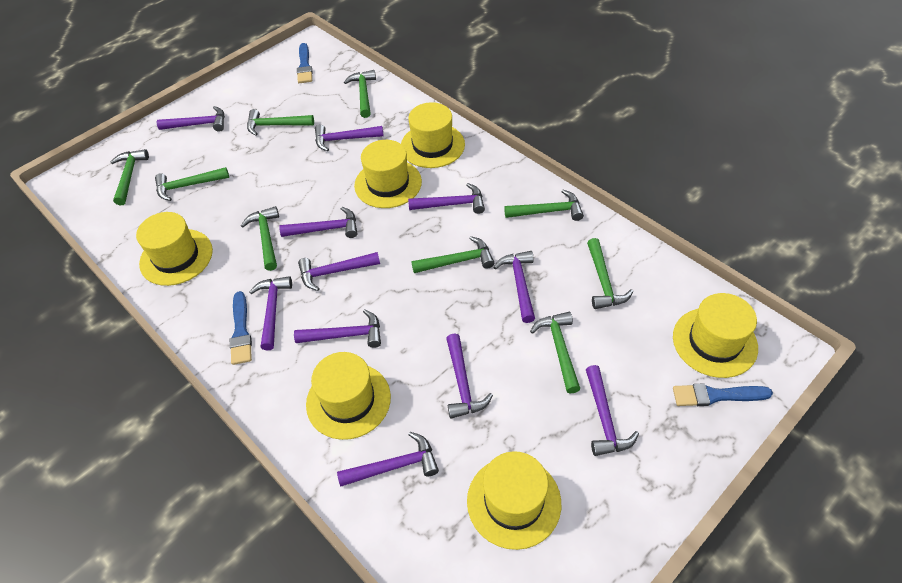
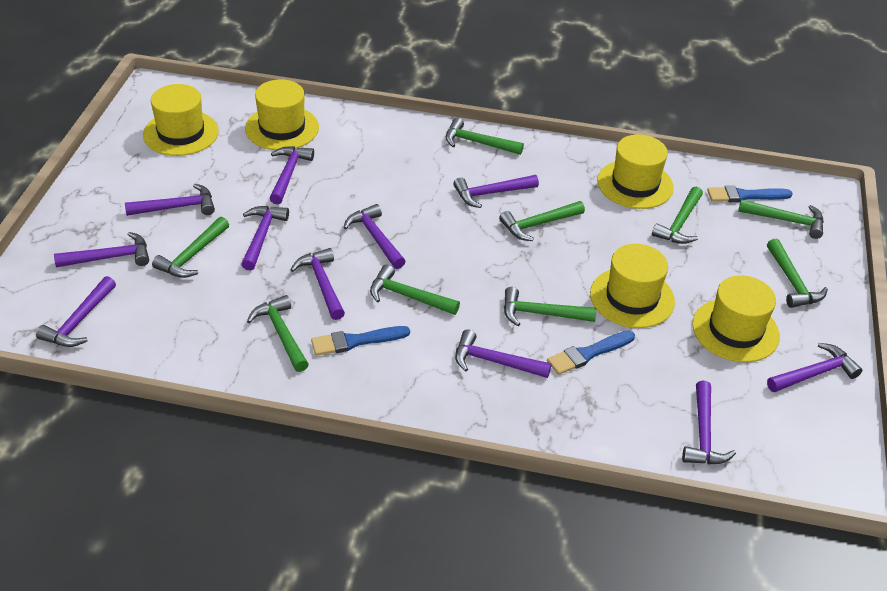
yellow hat: 6 -> 5

